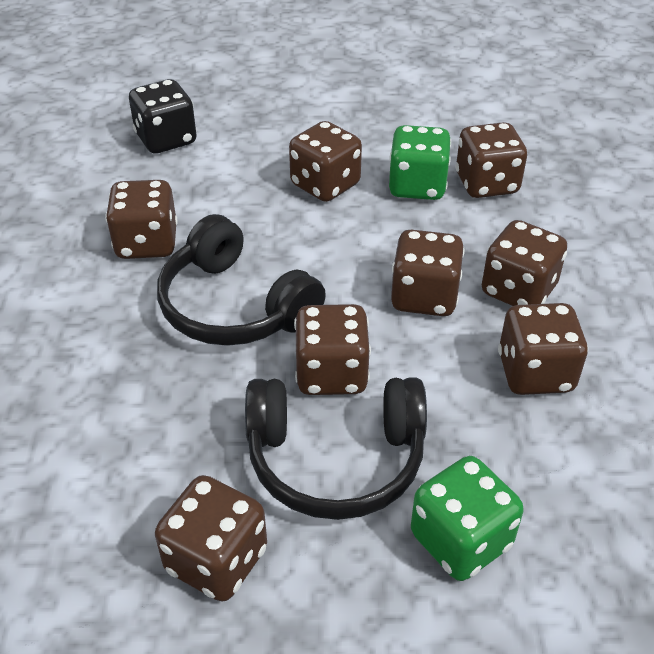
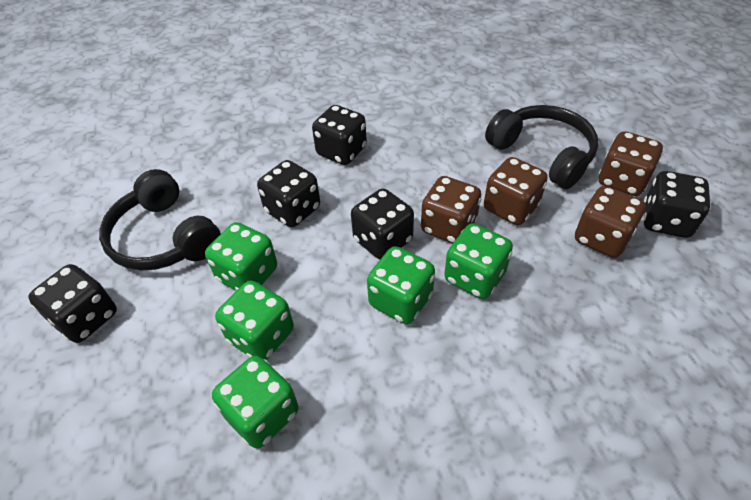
black dice: 1 -> 5
brown dice: 8 -> 4
green dice: 2 -> 5

